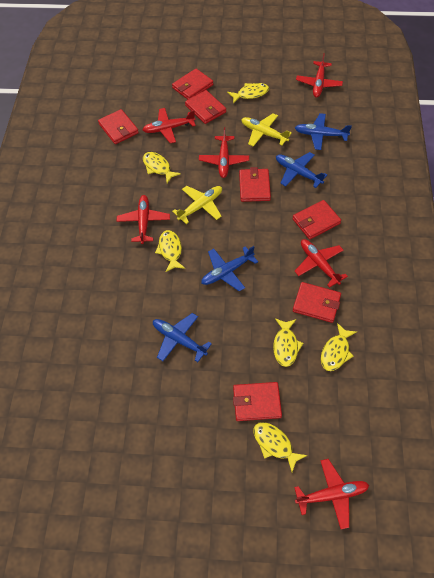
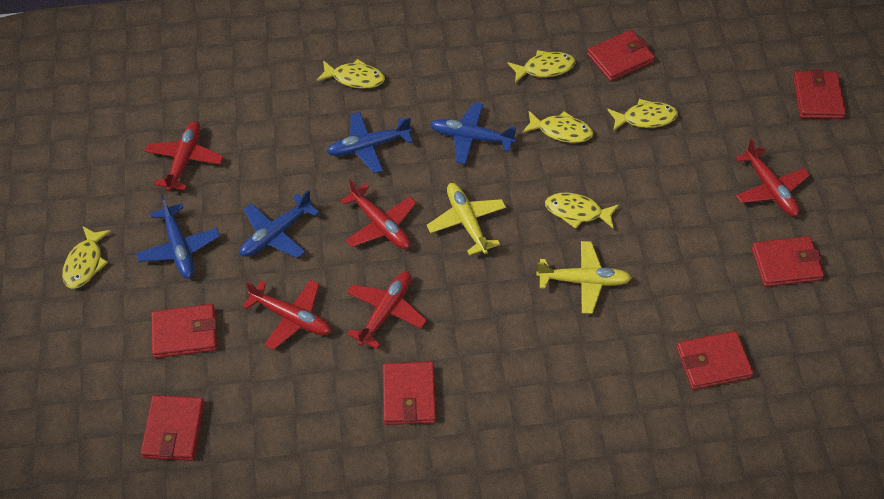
red plane: 6 -> 5

